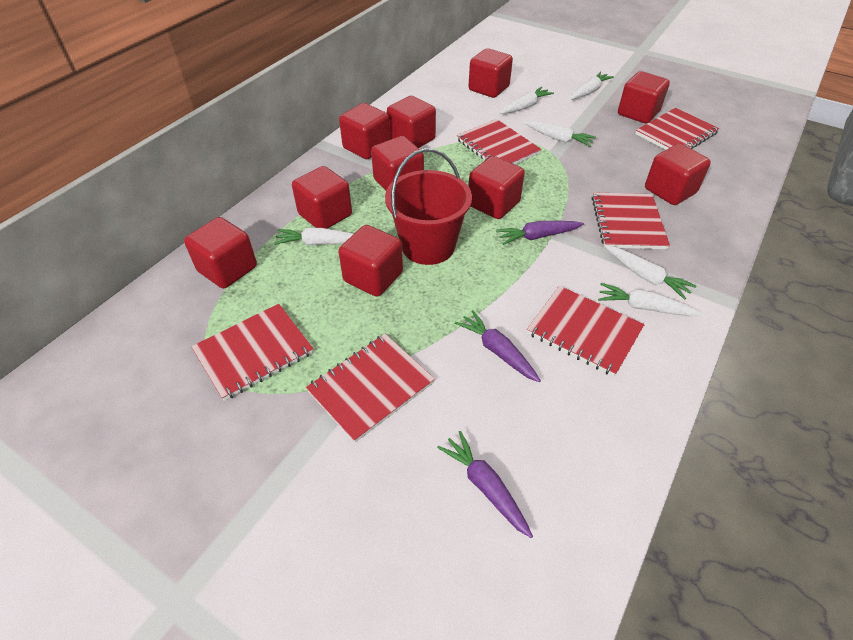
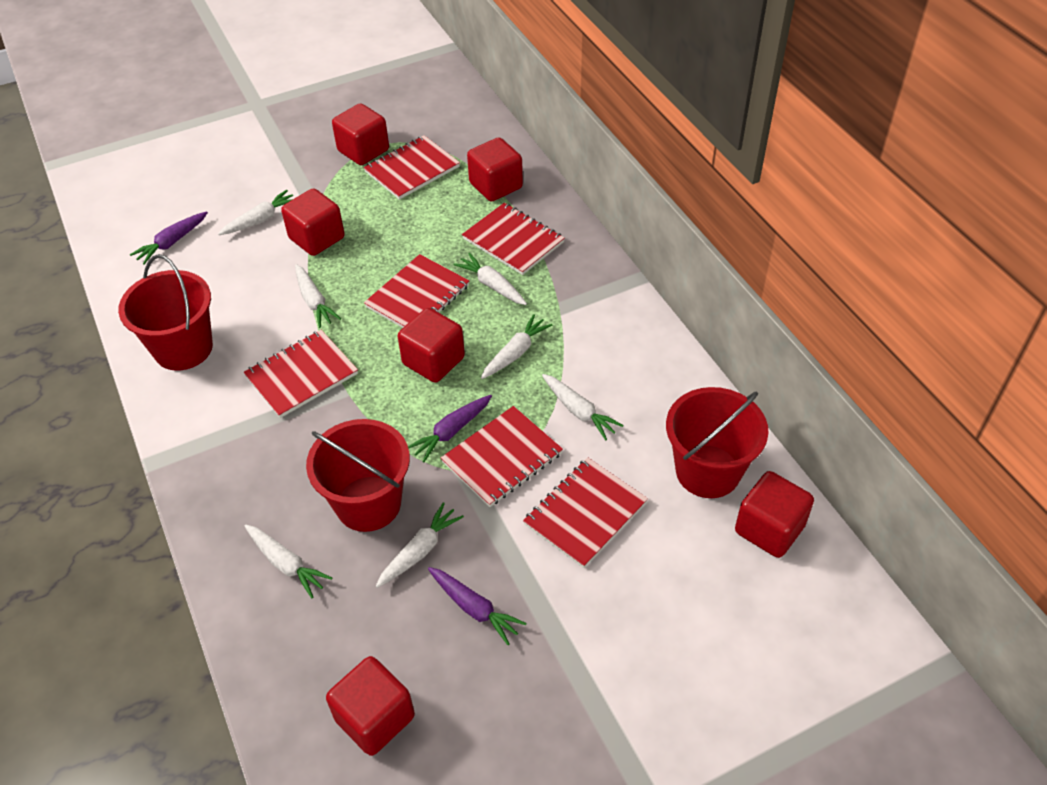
red bucket: 1 -> 3
red cube: 10 -> 6
white carrot: 6 -> 7

